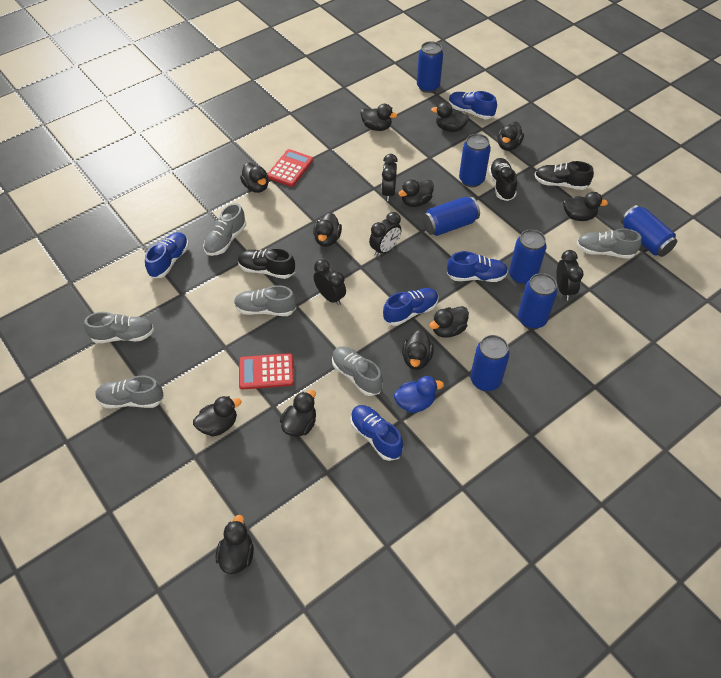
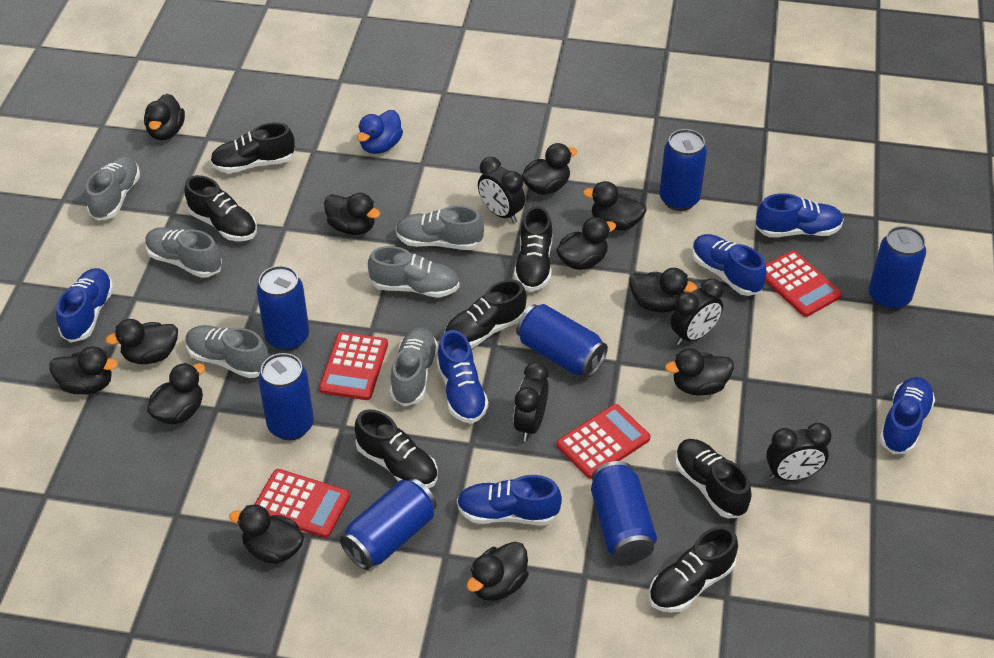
black shoe: 3 -> 7
blue shoe: 5 -> 6
red calculator: 2 -> 4

